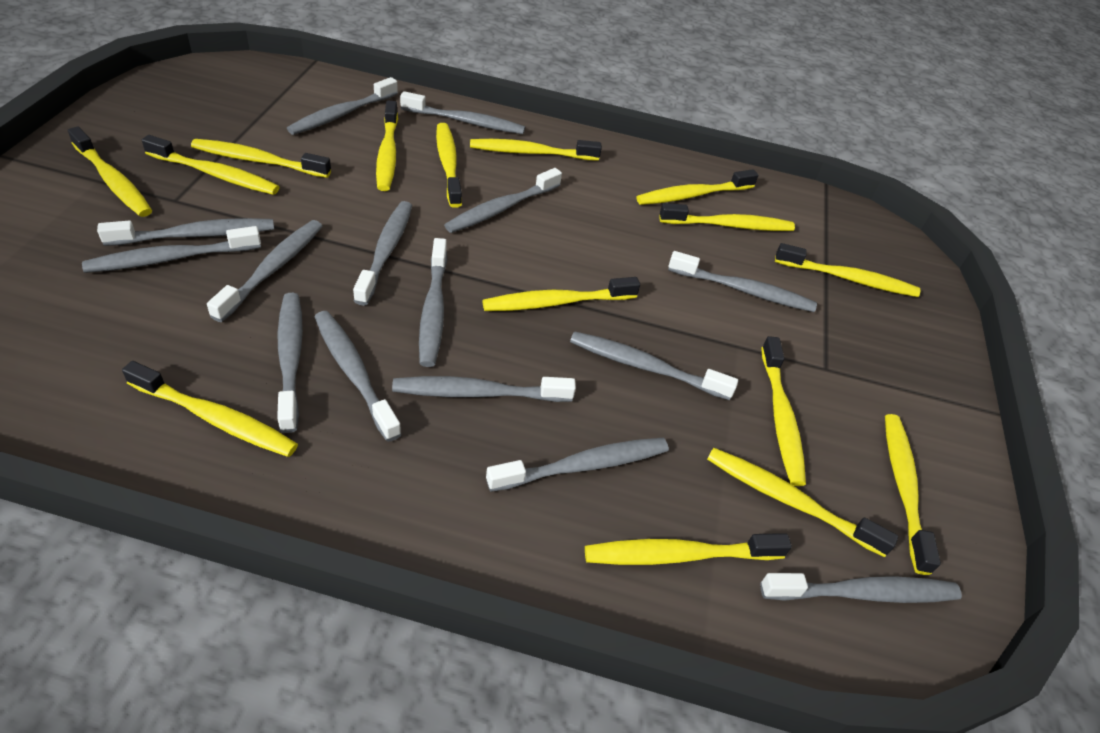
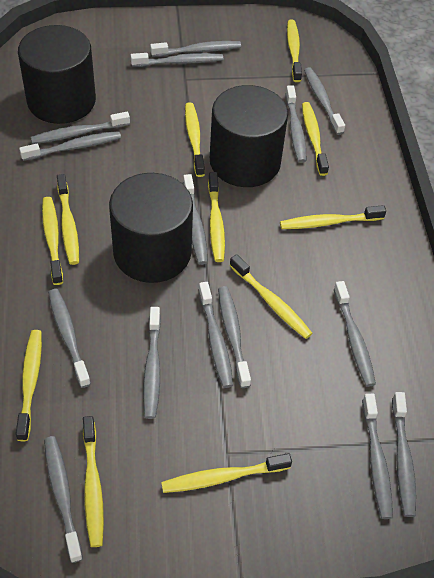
black cylinder: 0 -> 3
yellow toothbrush: 15 -> 11

